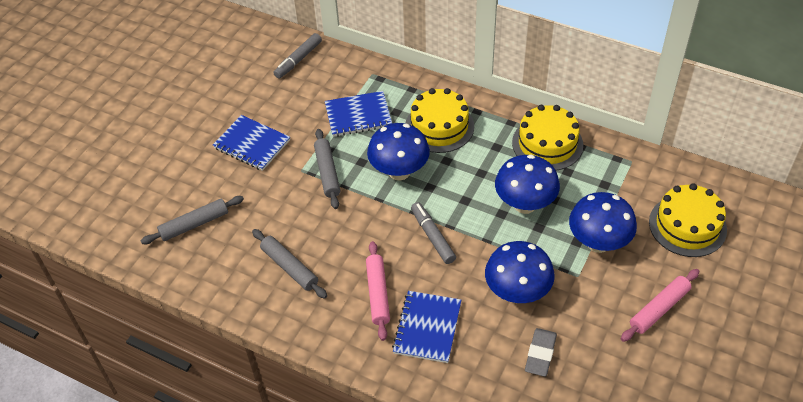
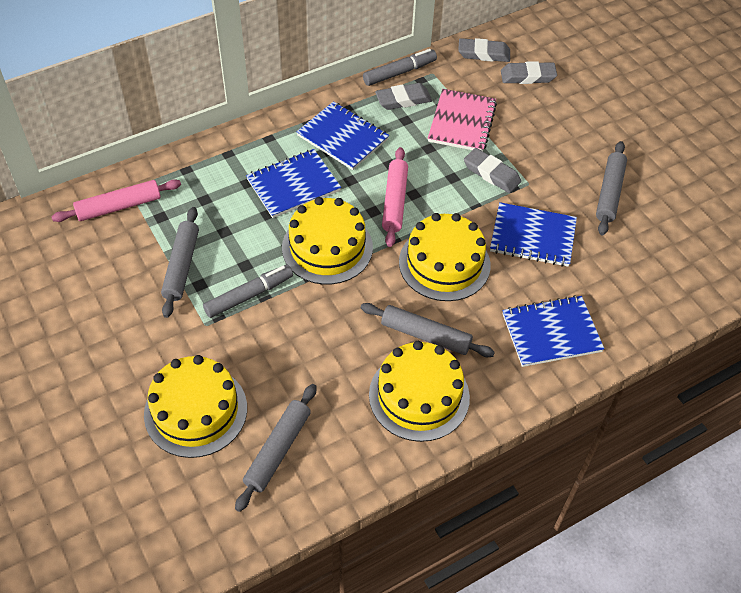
blue mushroom: 4 -> 0
blue notebook: 3 -> 4
grey eraser: 1 -> 4
grey rolling pin: 3 -> 4
pink notebook: 0 -> 1
yellow cake: 3 -> 4

